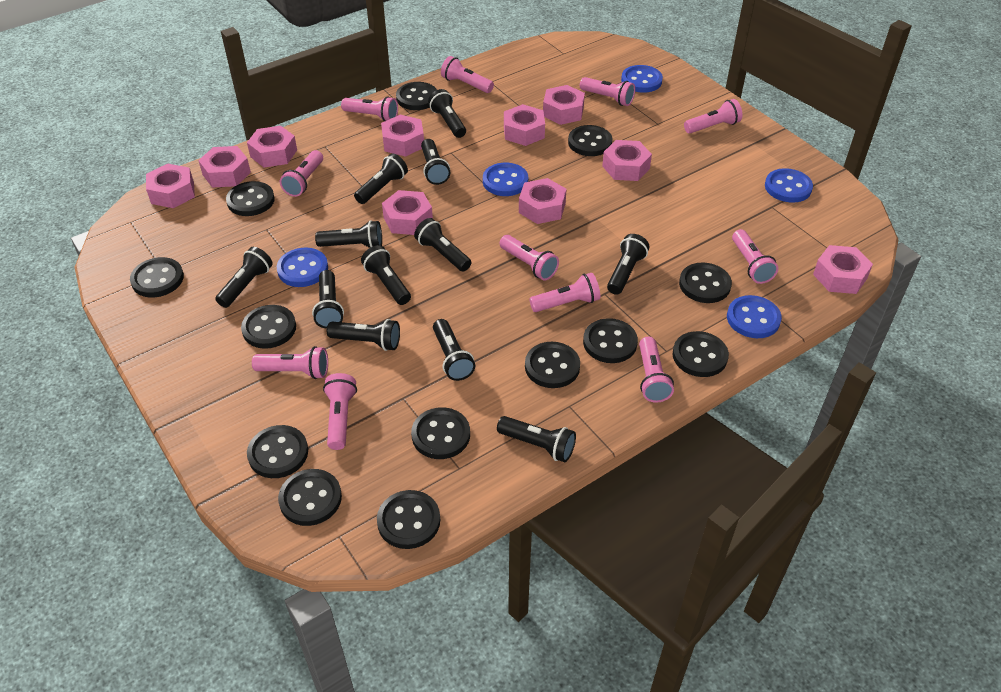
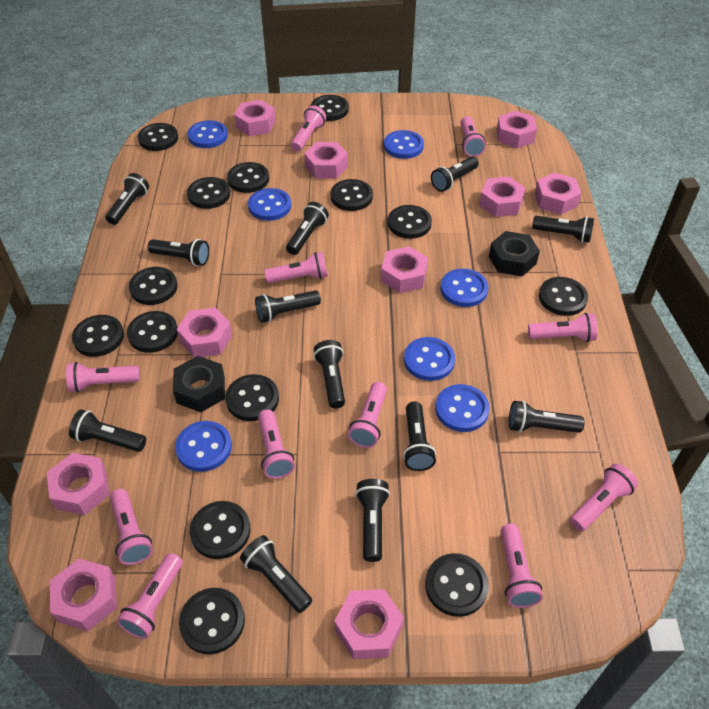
black button: 13 -> 14
black nut: 0 -> 2
blue button: 5 -> 7

